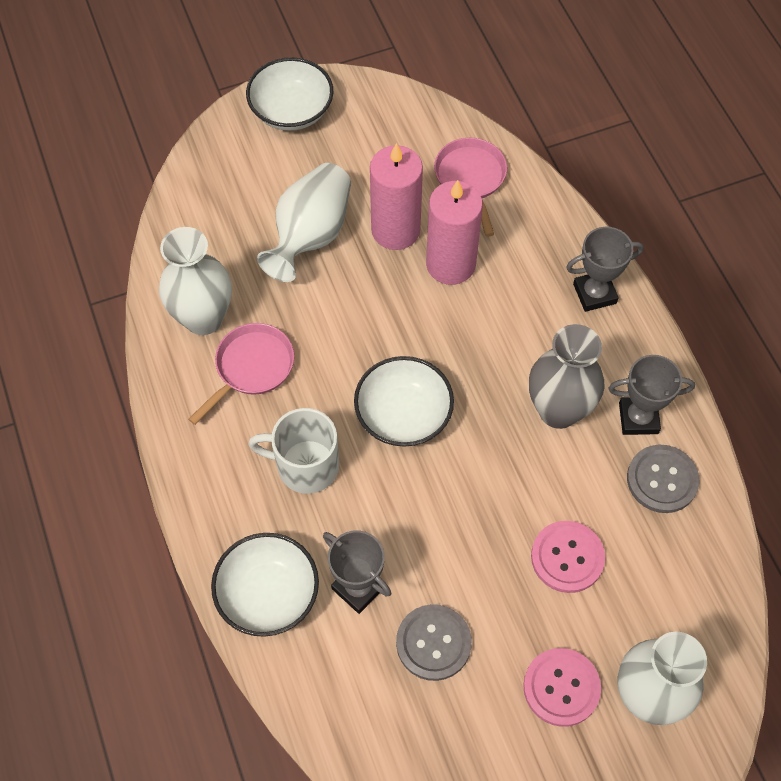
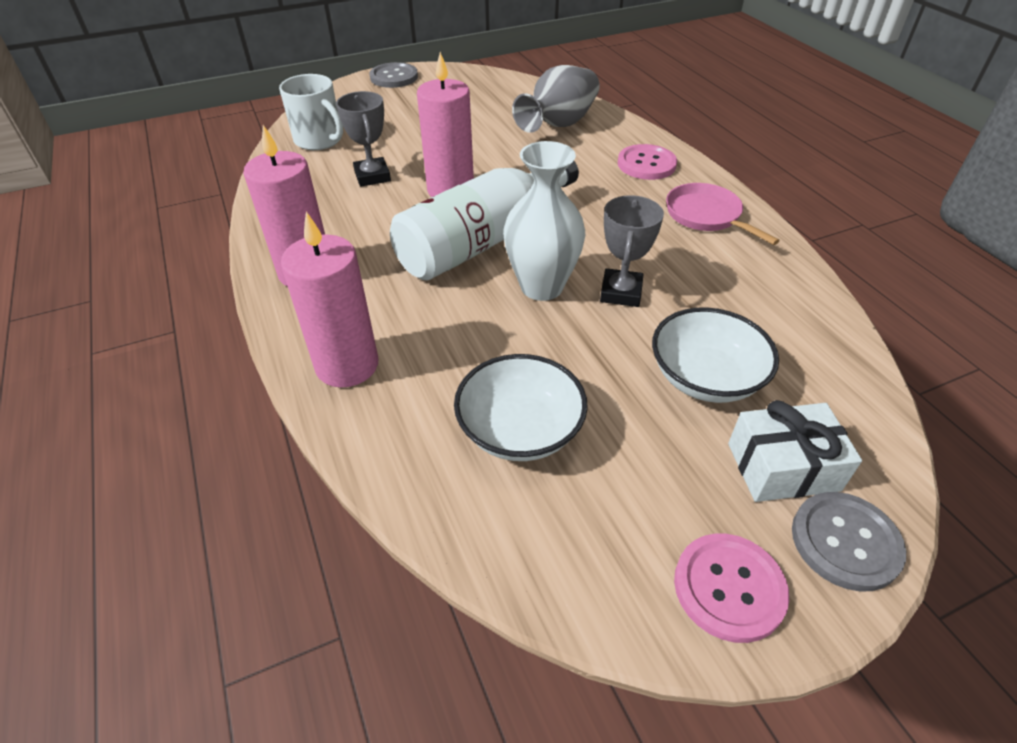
grey trophy: 3 -> 2
pink candle: 2 -> 3
pink pan: 2 -> 1
white bottle: 0 -> 1
white bowl: 3 -> 2
white gift: 0 -> 1
white vase: 3 -> 1

